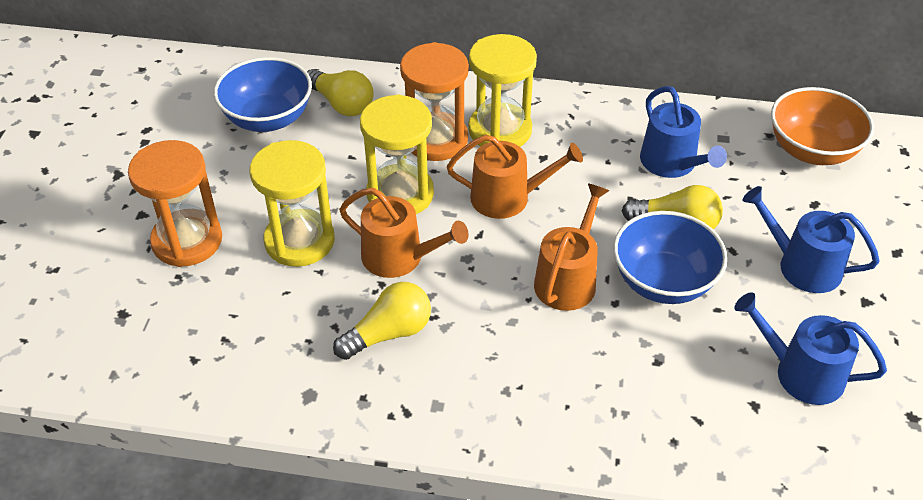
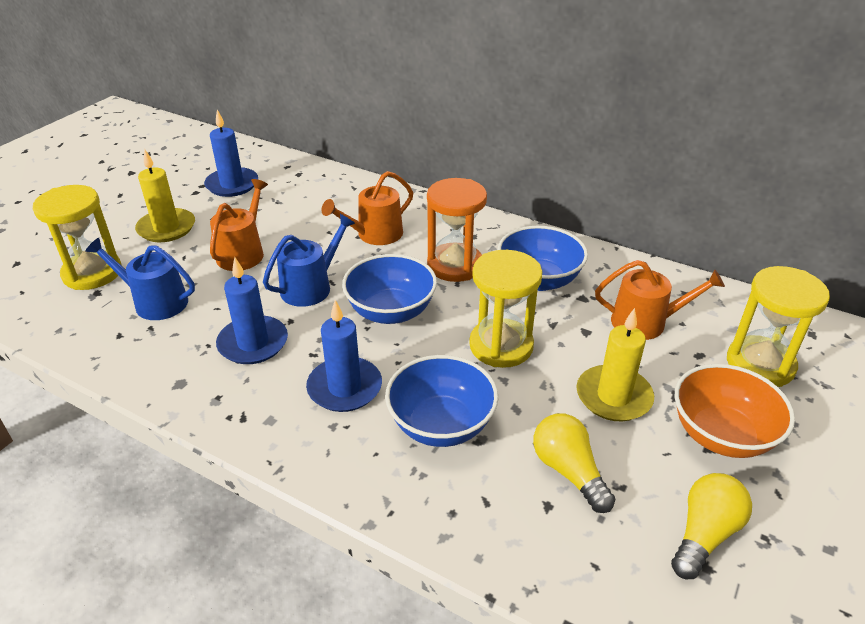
blue bowl: 2 -> 3
blue candle: 0 -> 3
blue watering can: 3 -> 2
orange hourglass: 2 -> 1
yellow candle: 0 -> 2
yellow light bulb: 3 -> 2

